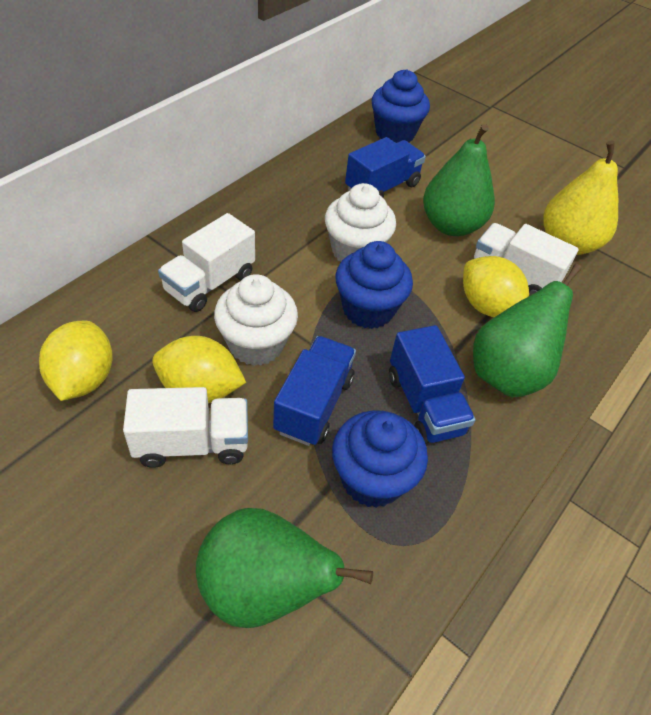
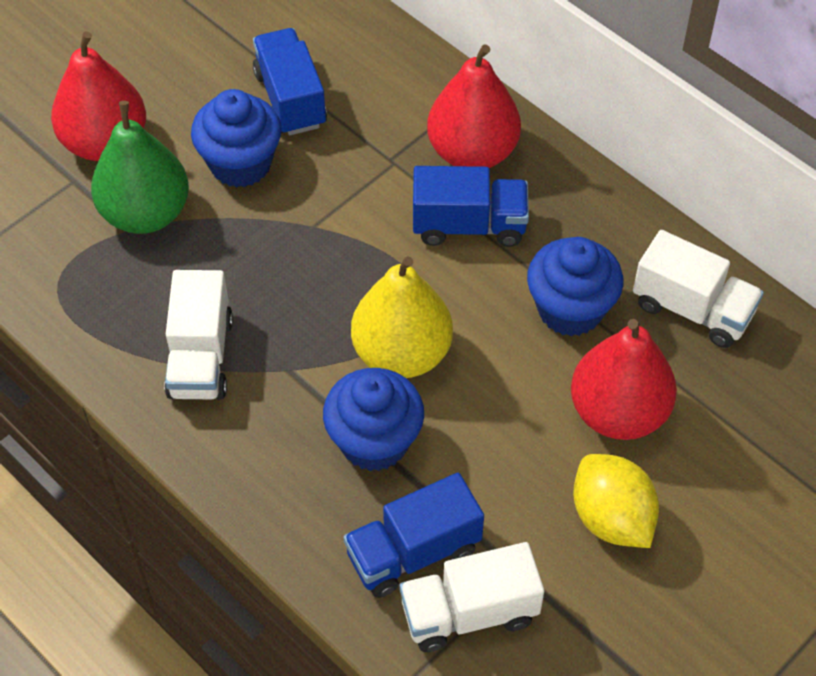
green pear: 3 -> 1
red pear: 0 -> 3
white cupcake: 2 -> 0
yellow lemon: 3 -> 1

